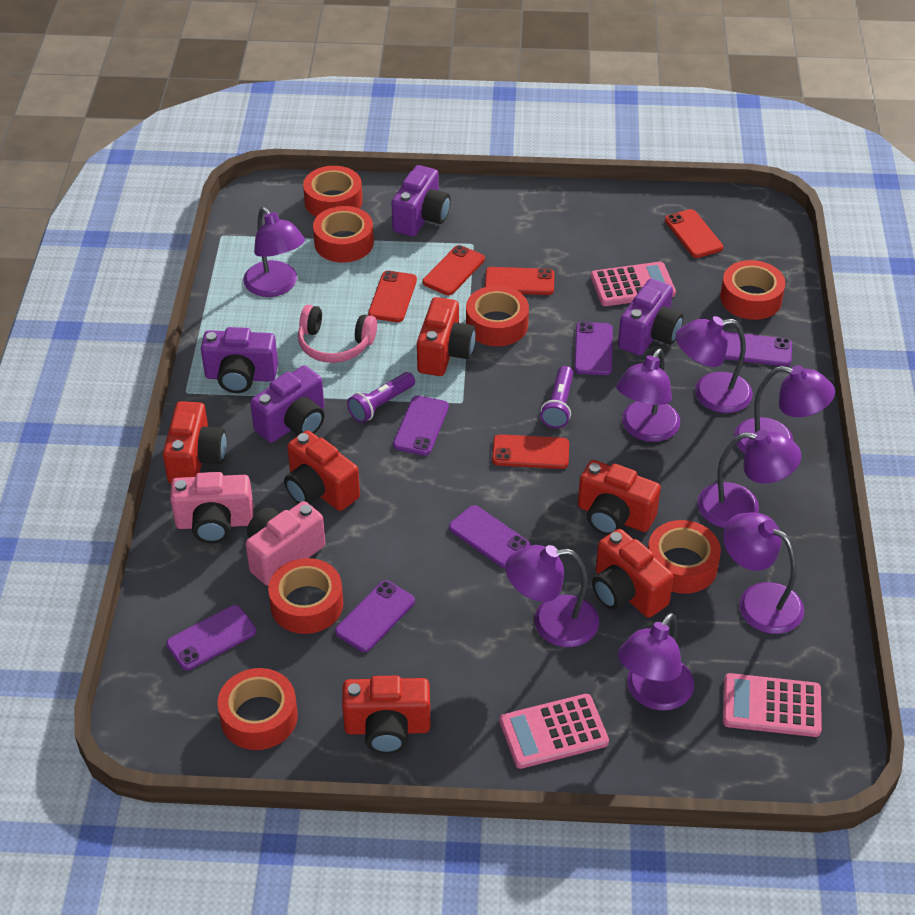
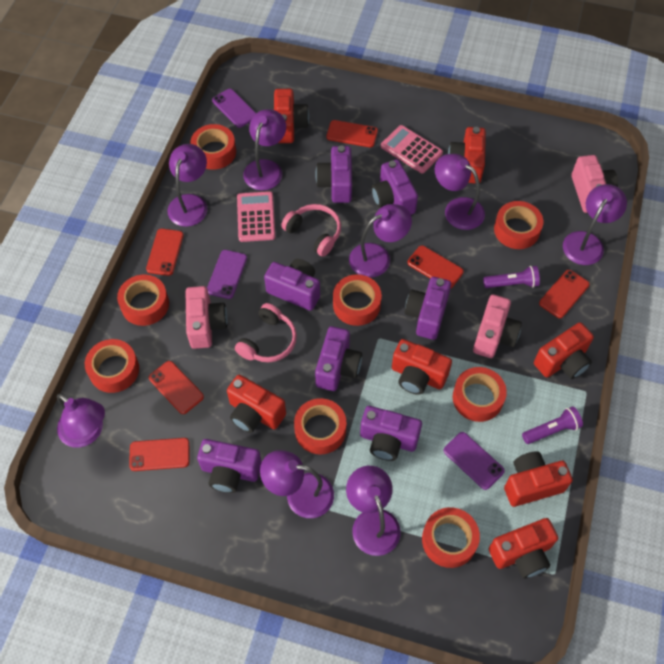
pink calculator: 3 -> 2
pink camera: 2 -> 3
pink headphones: 1 -> 2
purple camera: 4 -> 7
purple phone: 6 -> 3
red camera: 6 -> 7
red phone: 5 -> 6
red tape: 7 -> 8

